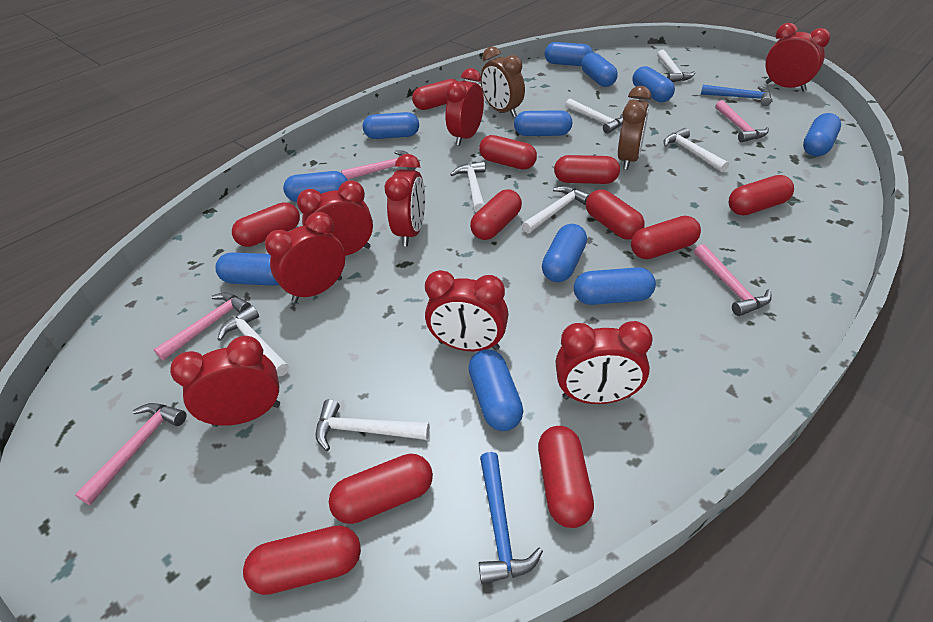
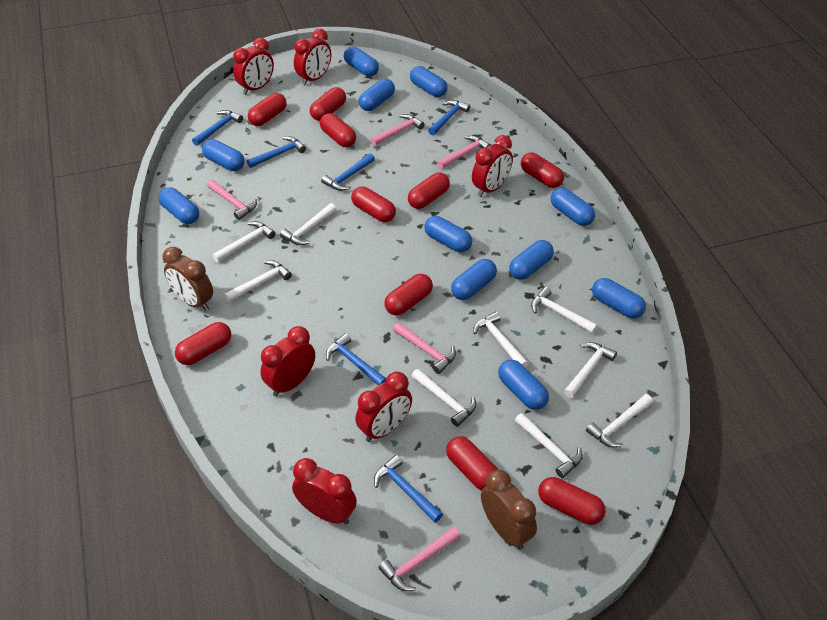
blue hammer: 2 -> 6
red capsule: 11 -> 10
red clock: 8 -> 6
white hammer: 7 -> 9

